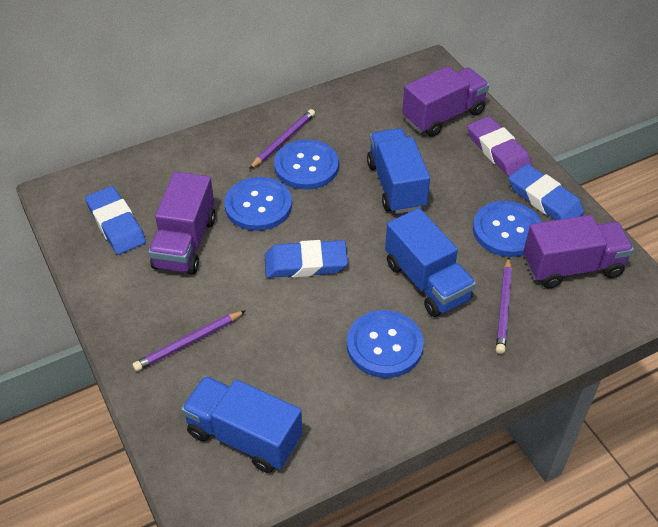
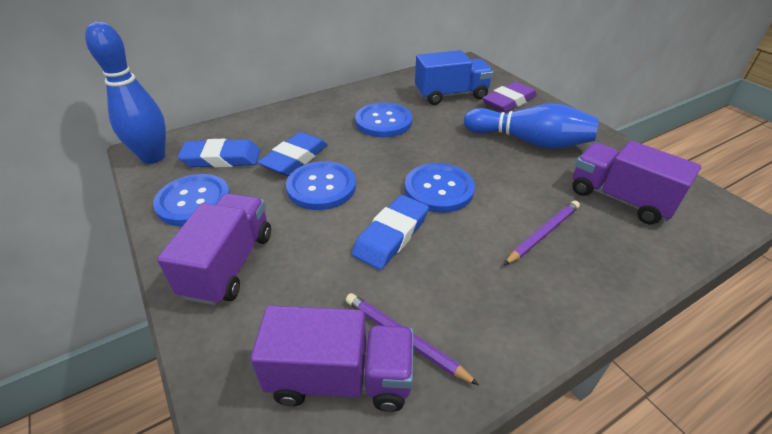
blue bowling pin: 0 -> 2
blue truck: 3 -> 1
purple pencil: 3 -> 2

